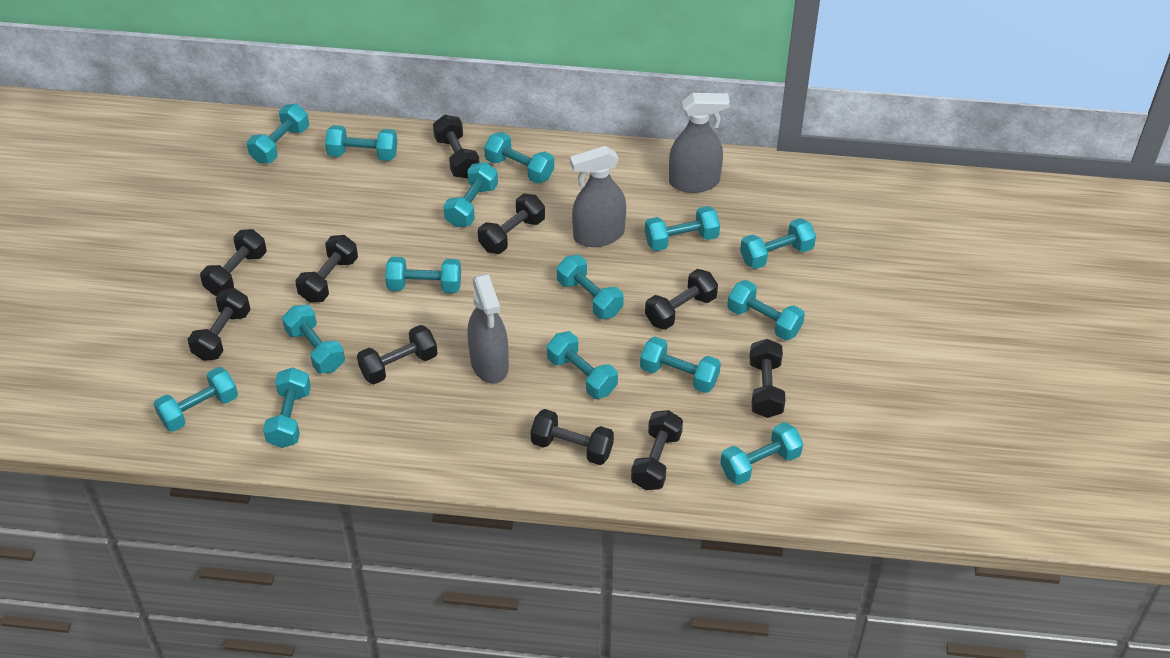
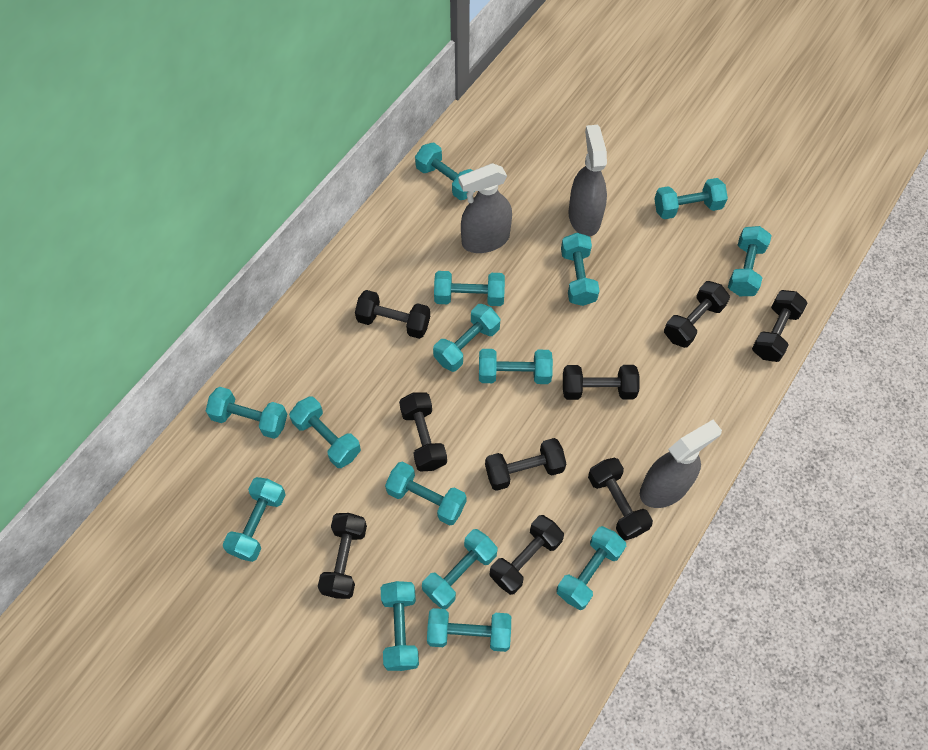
black dumbbell: 10 -> 9

